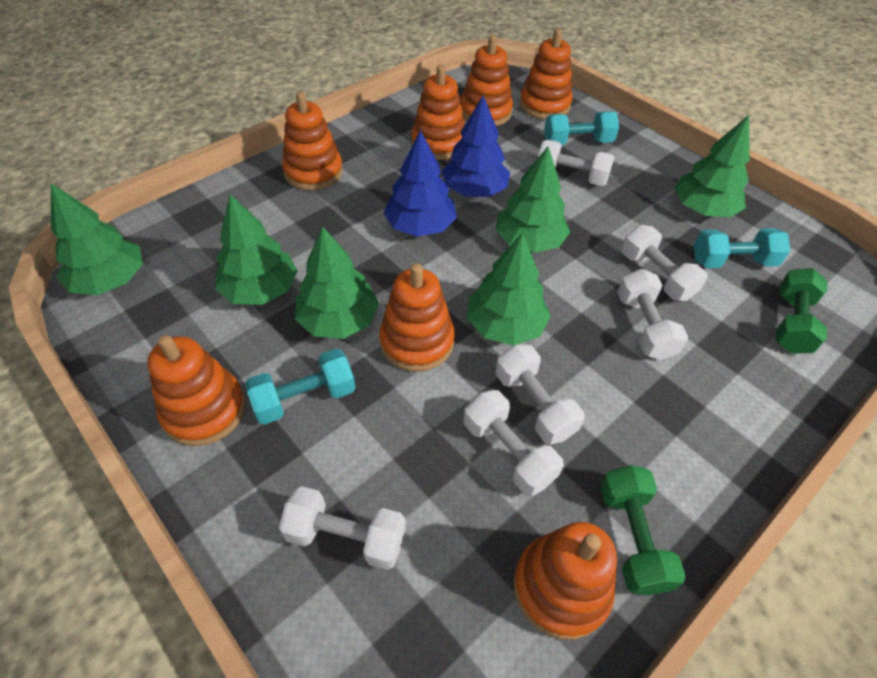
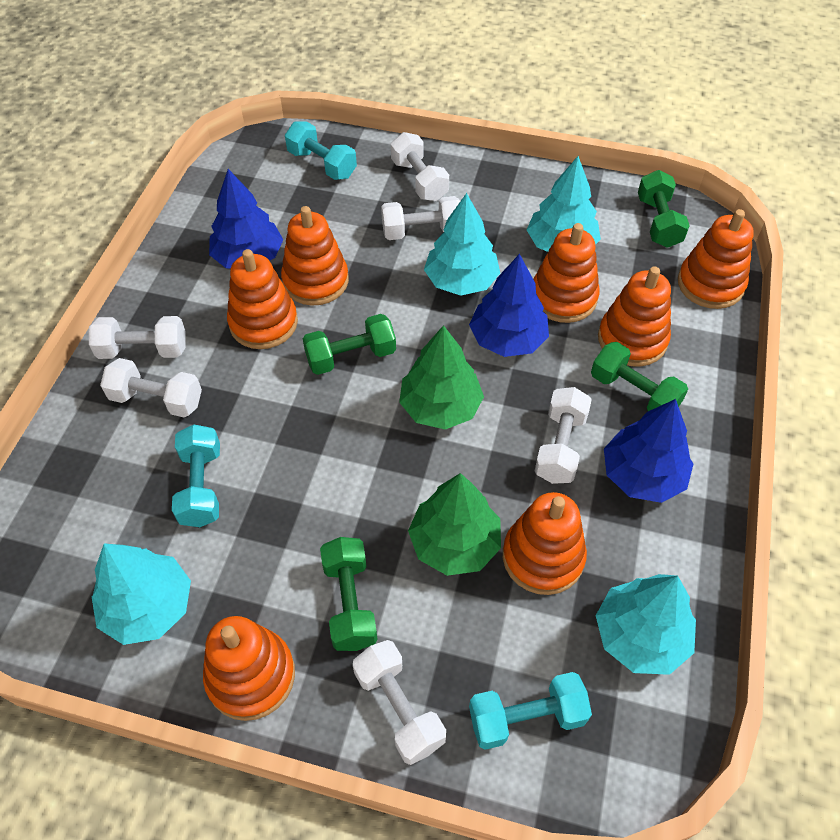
blue tree: 2 -> 3
green dumbbell: 2 -> 4
green tree: 6 -> 2
turquoise tree: 0 -> 4

